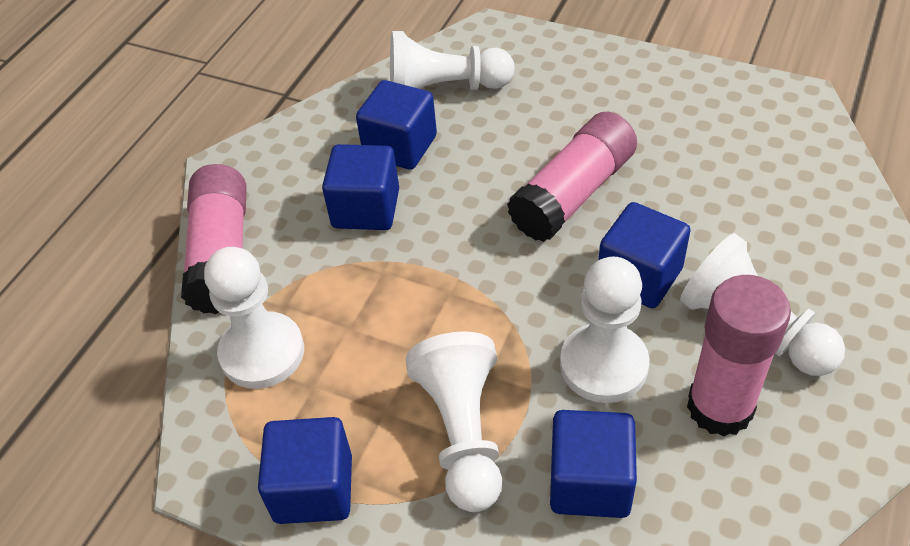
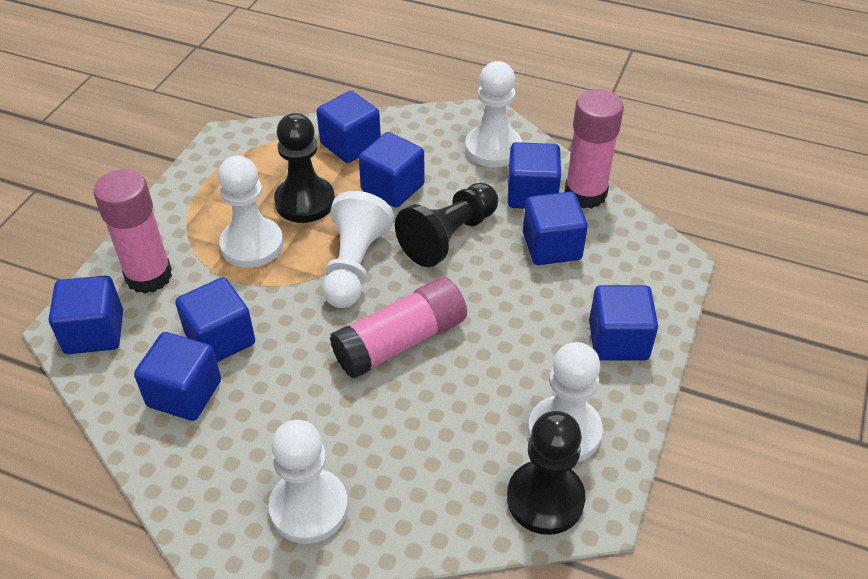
black pawn: 0 -> 3
blue cube: 5 -> 8

